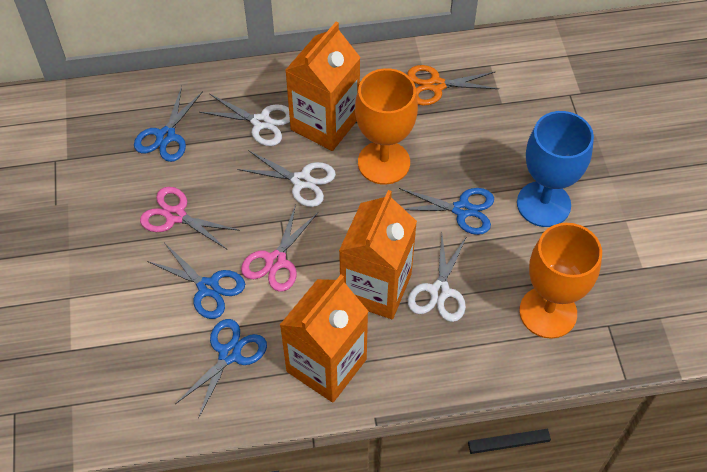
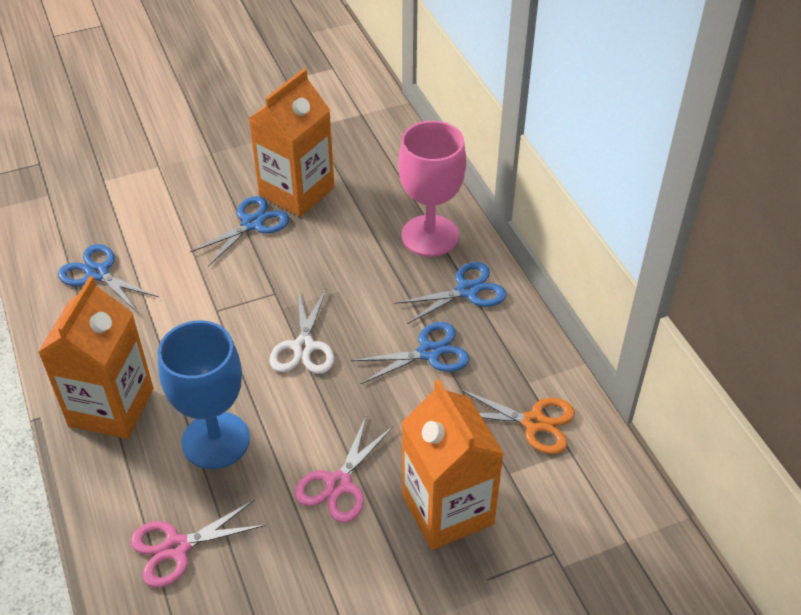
orange goblet: 2 -> 0
pink goblet: 0 -> 1
white scissors: 3 -> 1

